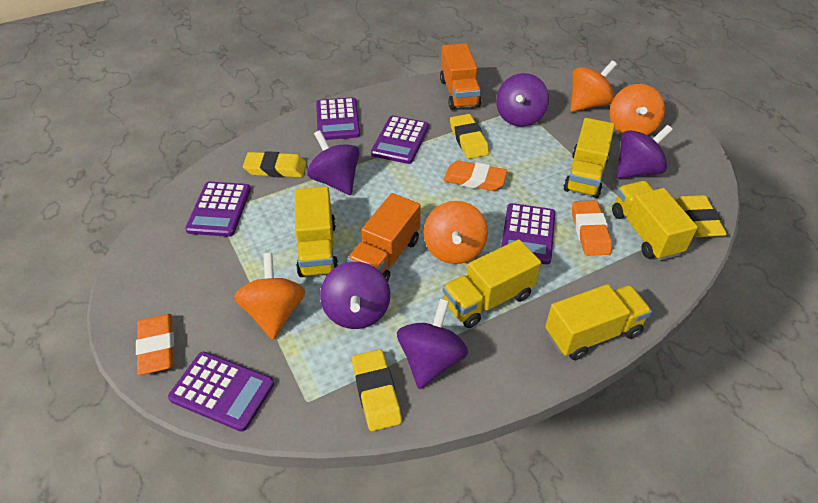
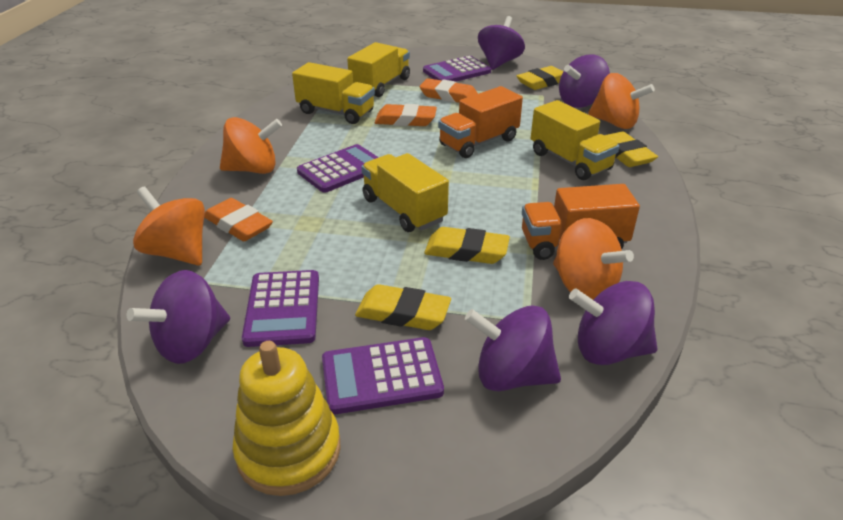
purple calculator: 5 -> 4
yellow stacking toy: 0 -> 1
yellow truck: 5 -> 4

